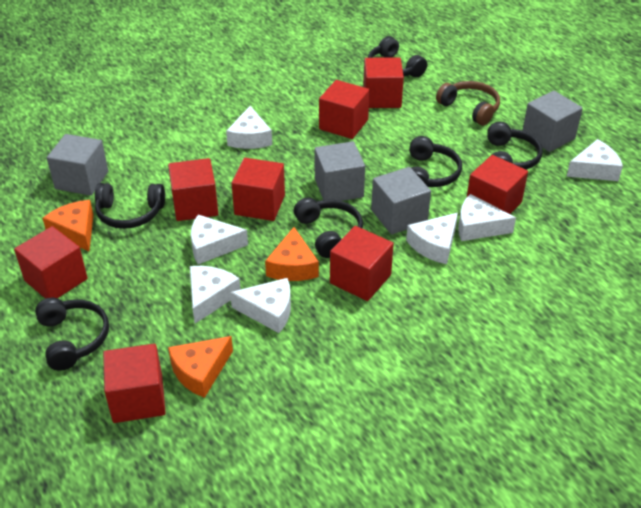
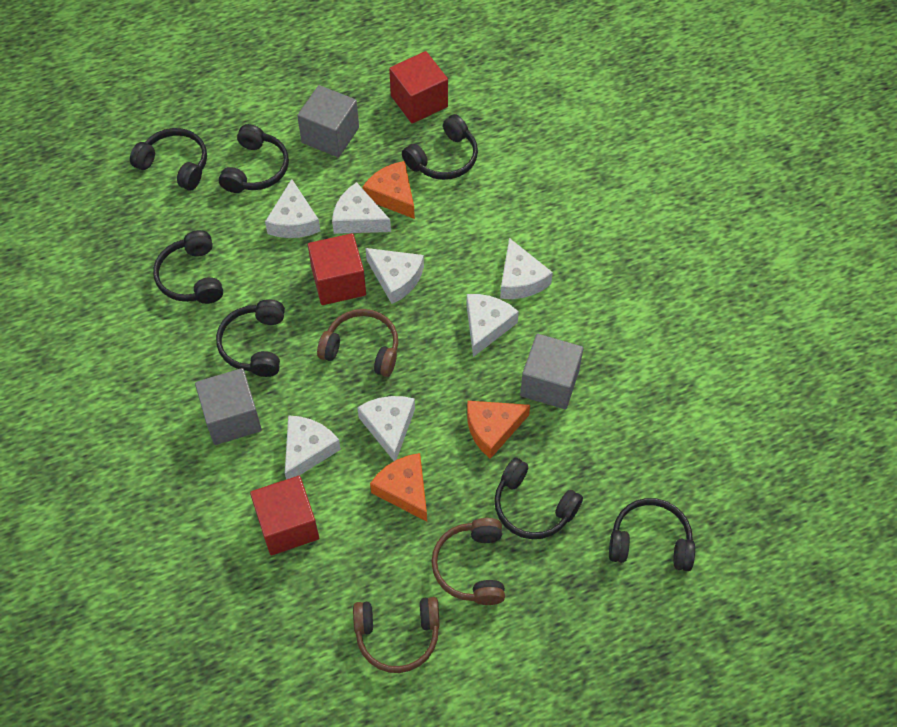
black headphones: 6 -> 7
brown headphones: 1 -> 3
grey cube: 4 -> 3
red cube: 8 -> 3

